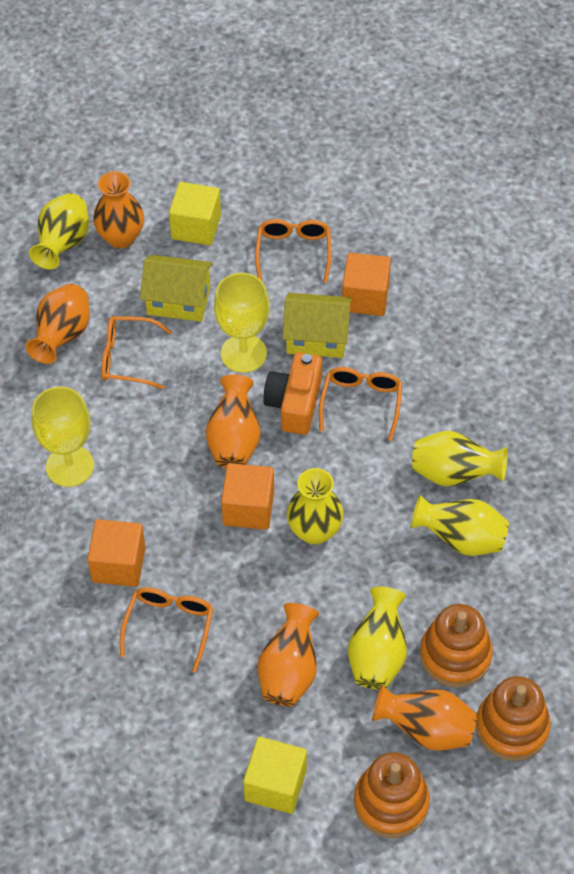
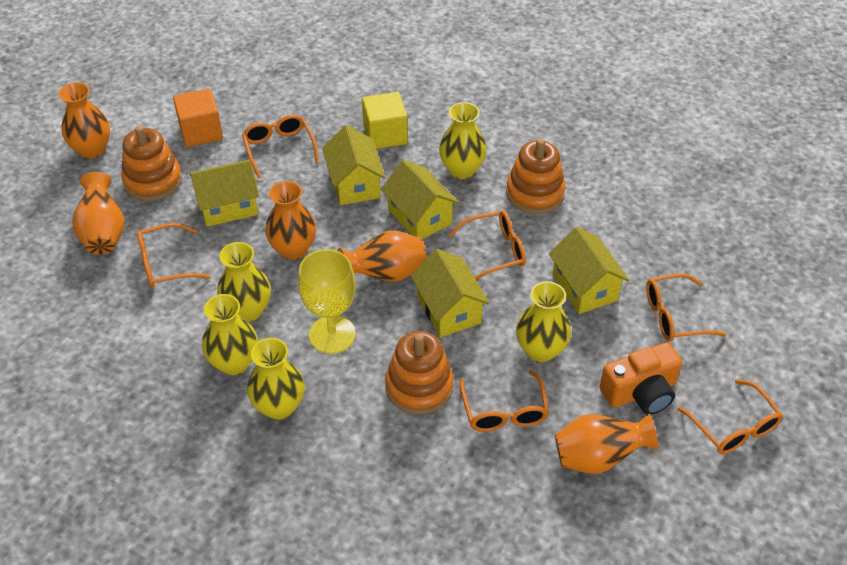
orange cube: 3 -> 1
orange glasses: 4 -> 6
yellow cube: 2 -> 1
yellow goblet: 2 -> 1
yellow house: 2 -> 5

